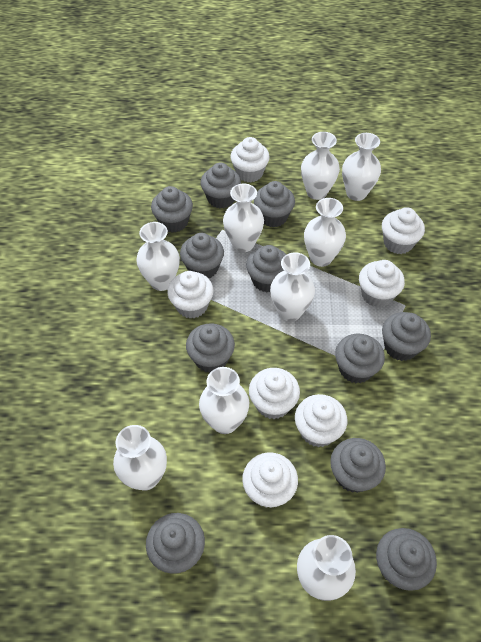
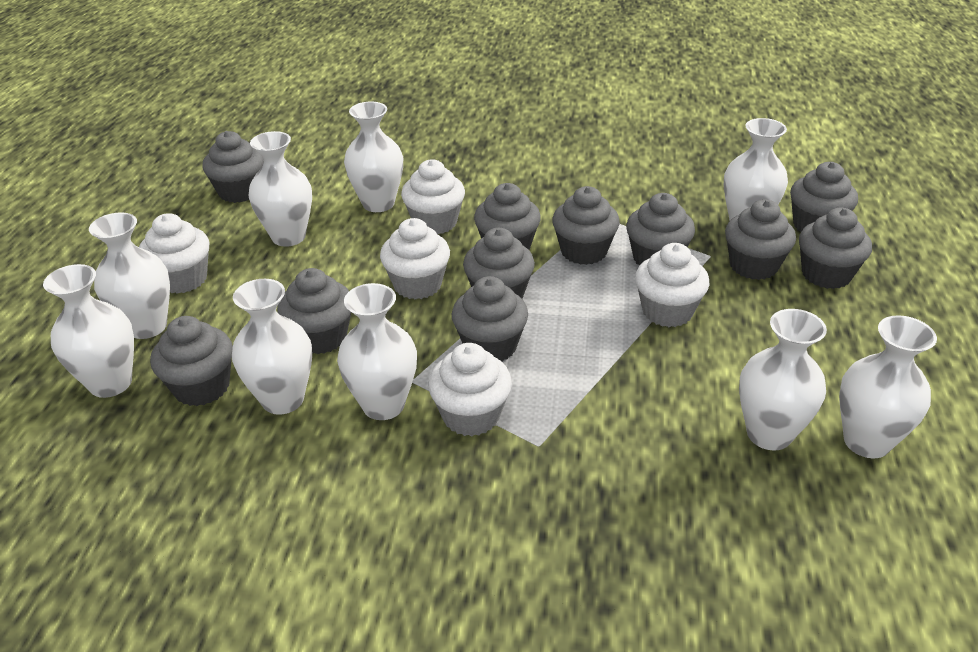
white cupcake: 7 -> 5

